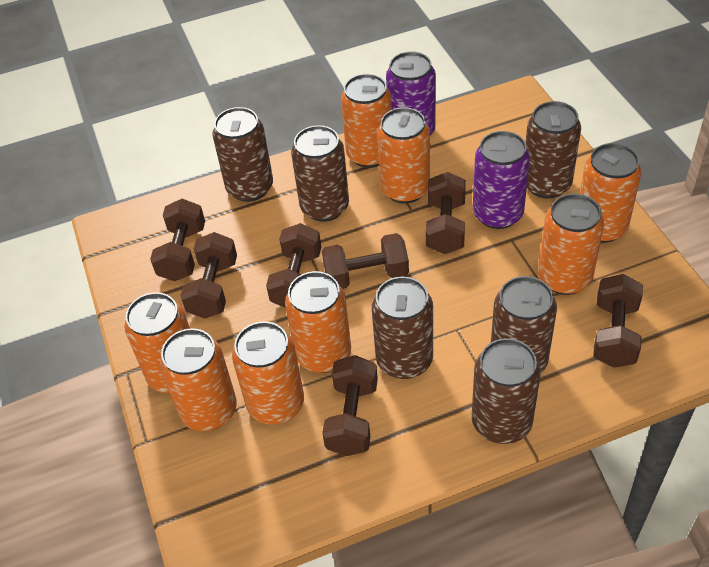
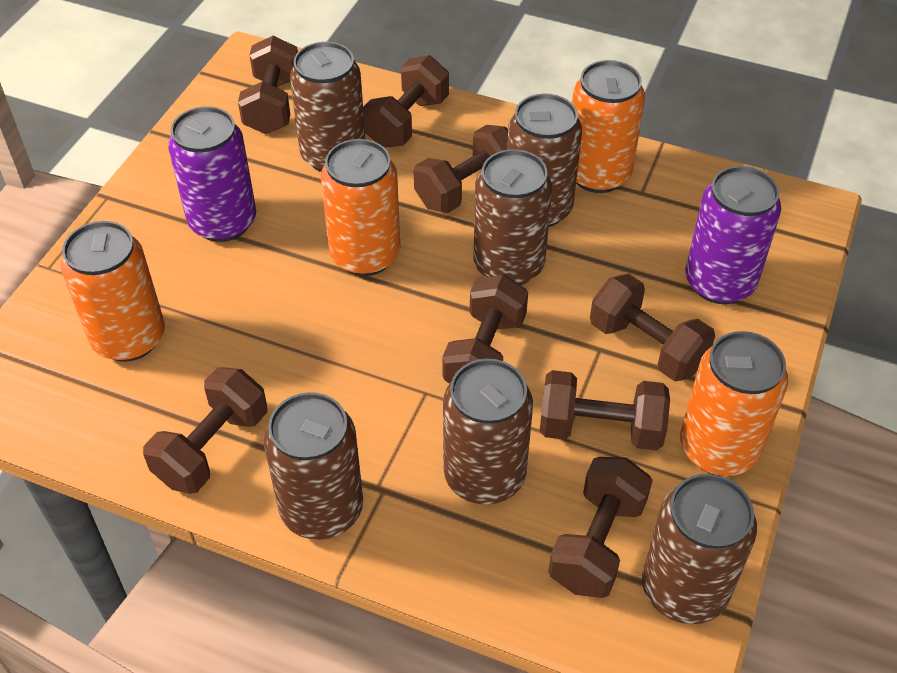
brown dumbbell: 7 -> 8
orange can: 8 -> 4

